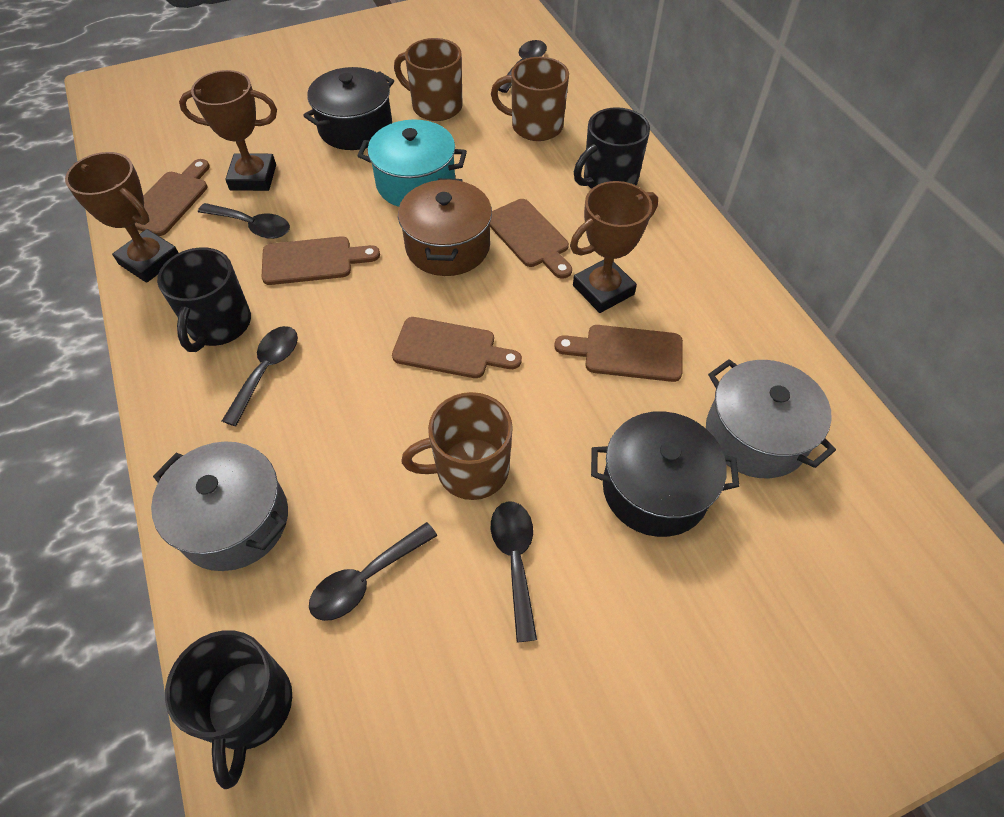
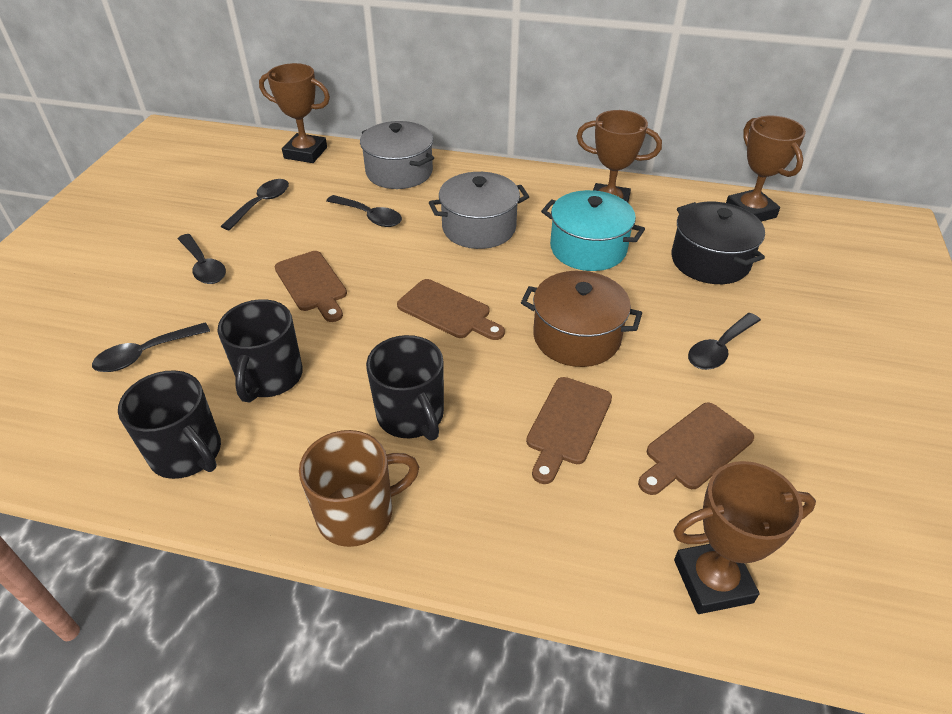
black pot: 2 -> 1
brown cutting board: 5 -> 4
brown mug: 3 -> 1
brown trophy: 3 -> 4

